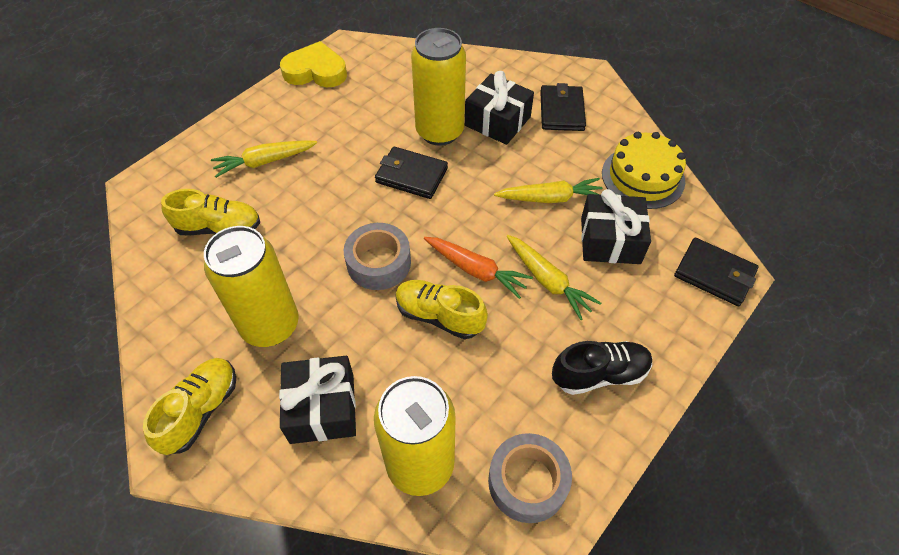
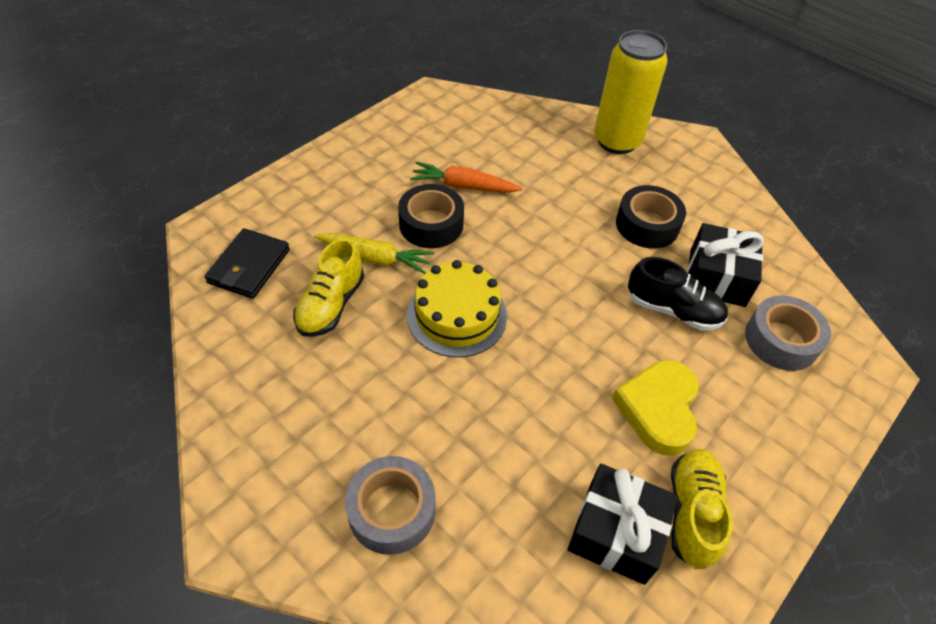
black gift: 3 -> 2
black tape: 0 -> 2
black wallet: 3 -> 1
yellow can: 3 -> 1
yellow carrot: 3 -> 1
yellow shoe: 3 -> 2

